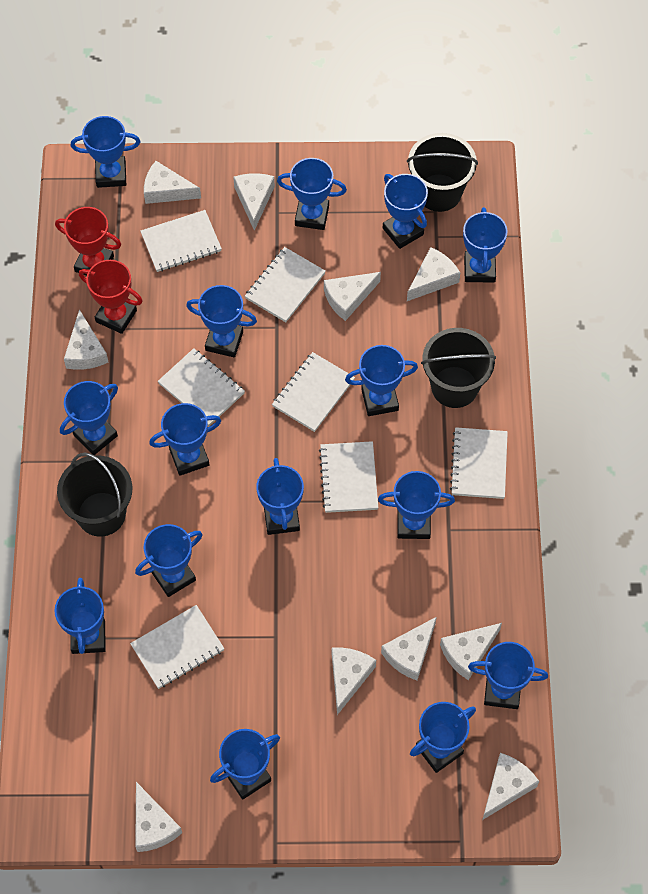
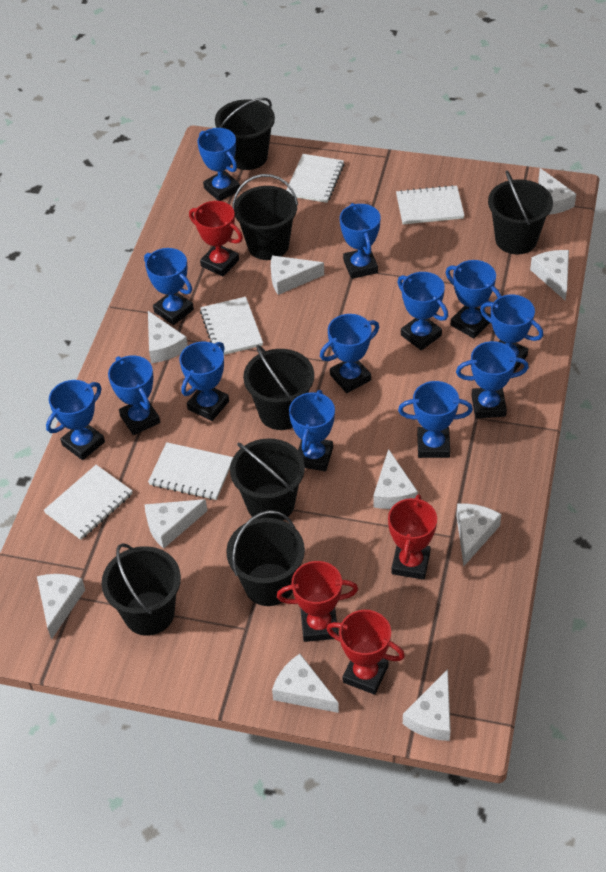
black bucket: 3 -> 7
blue trophy: 15 -> 13
red trophy: 2 -> 4
white notebook: 7 -> 5

